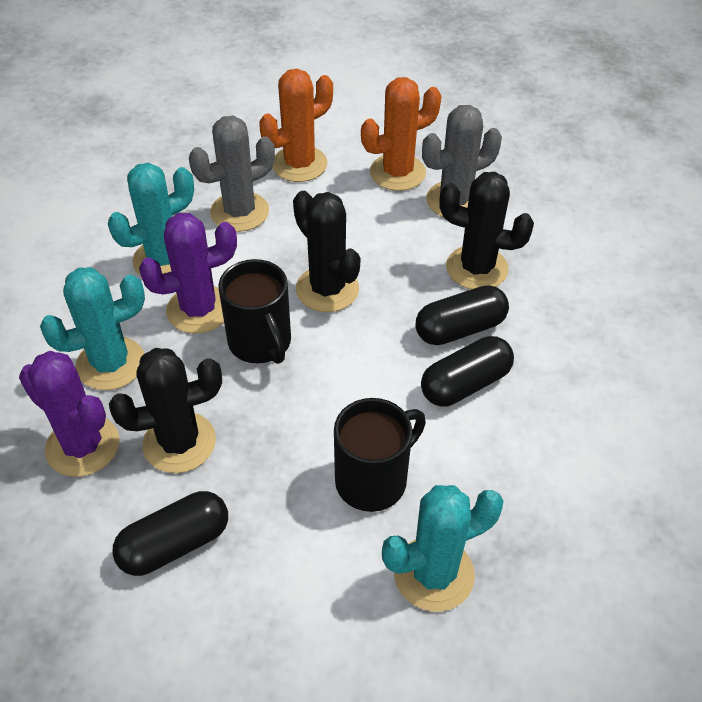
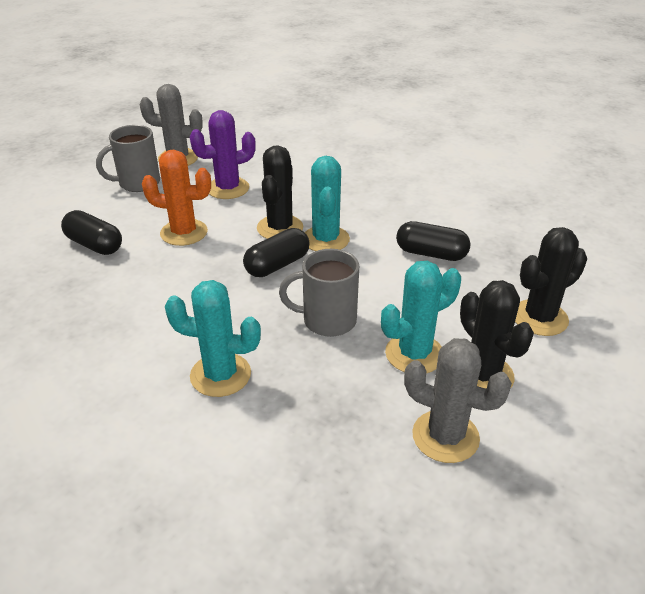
black mug: 2 -> 0
grey mug: 0 -> 2
orange cactus: 2 -> 1
purple cactus: 2 -> 1

